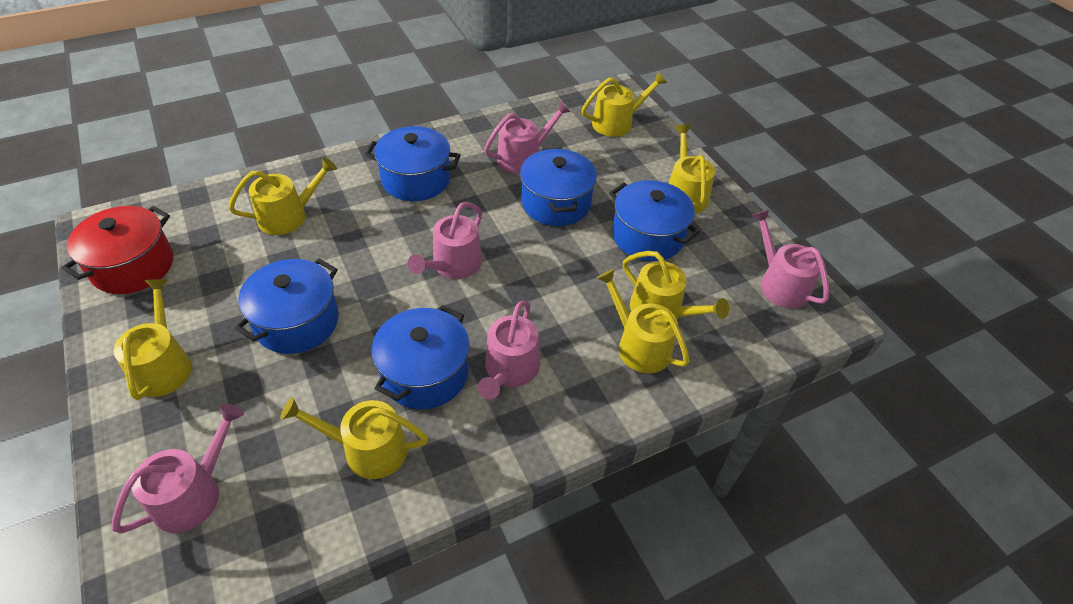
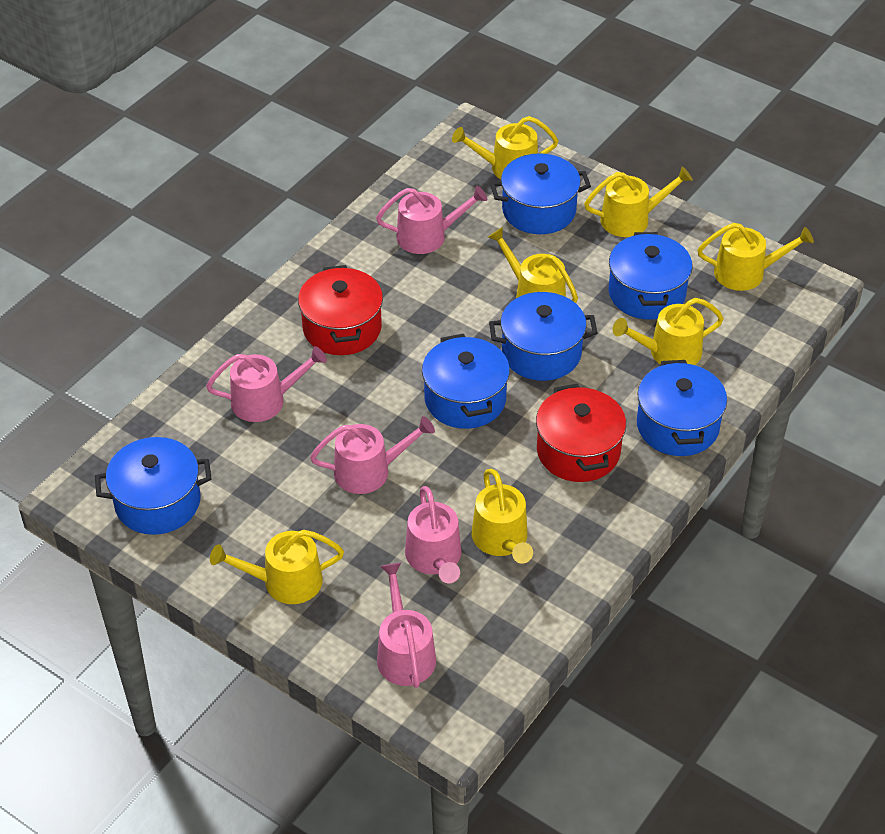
blue pot: 5 -> 6
red pot: 1 -> 2

